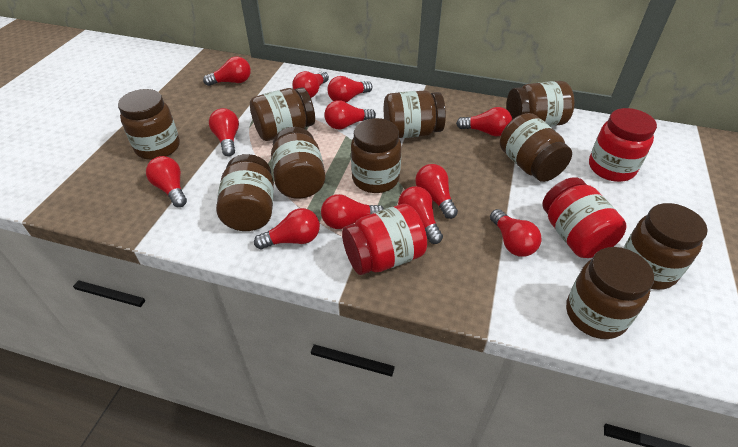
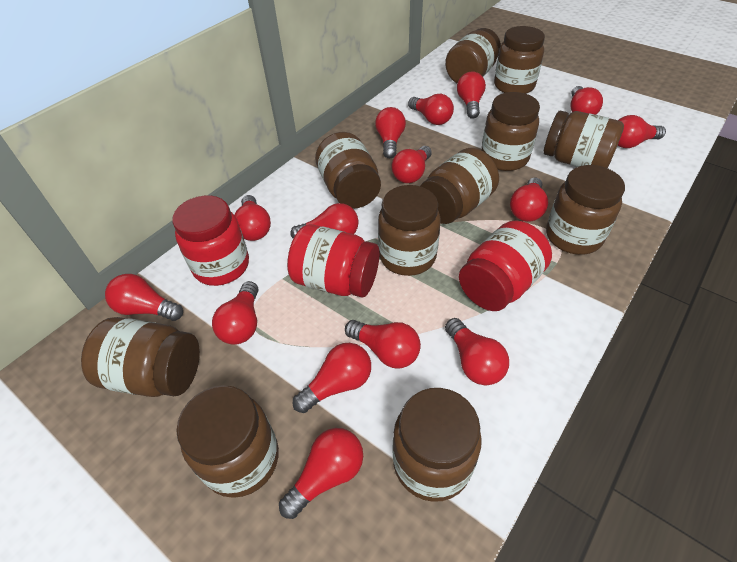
brown jar: 10 -> 11
red light bulb: 12 -> 15

